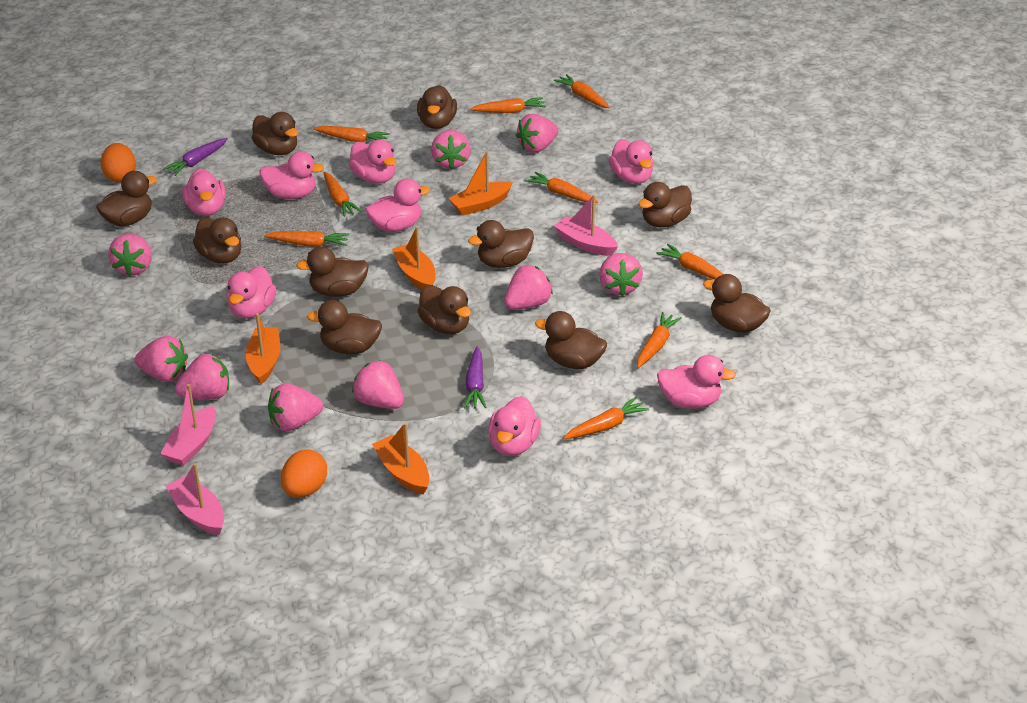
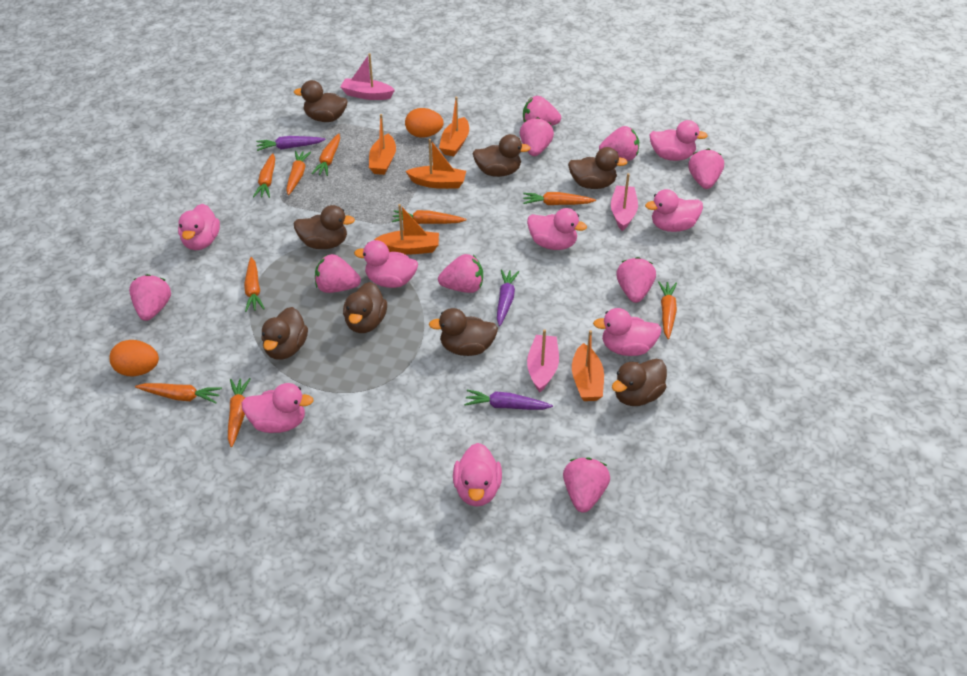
brown duck: 11 -> 8
orange boat: 4 -> 5
purple carrot: 2 -> 3

